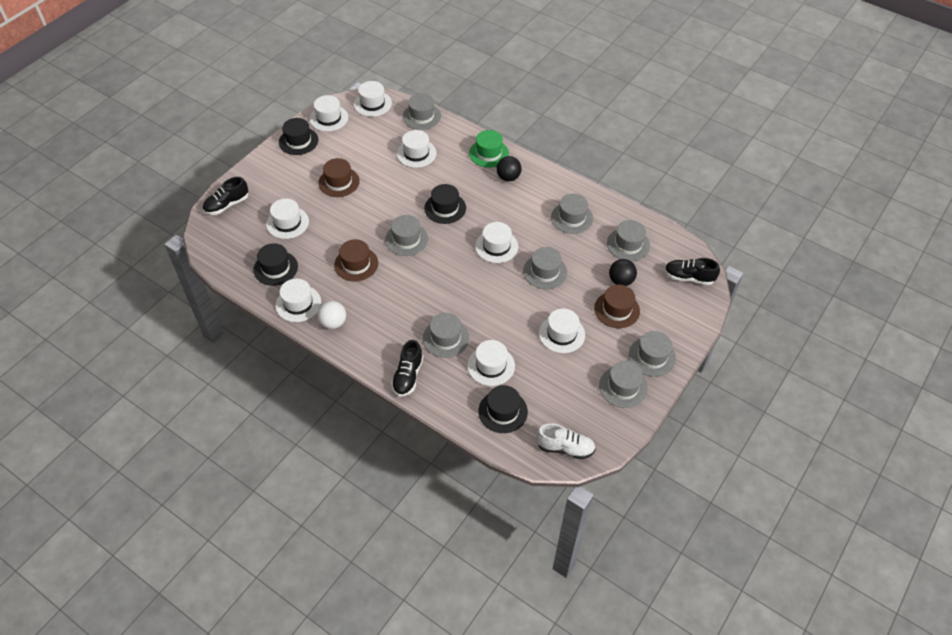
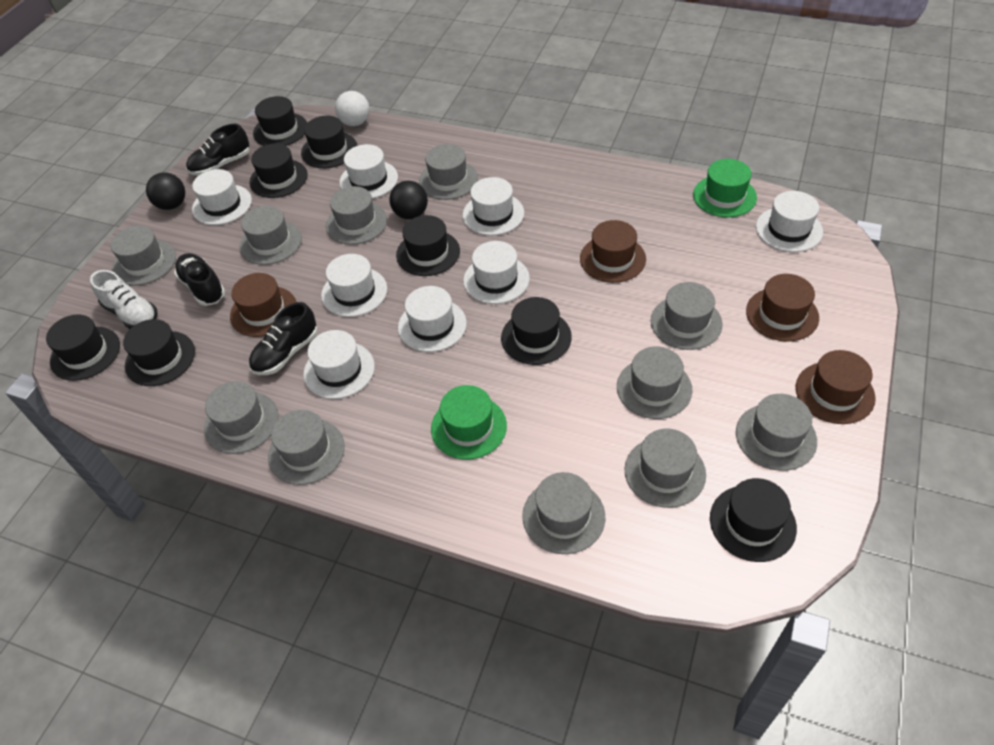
black hat: 4 -> 8
brown hat: 3 -> 4
green hat: 1 -> 2
grey hat: 8 -> 11

